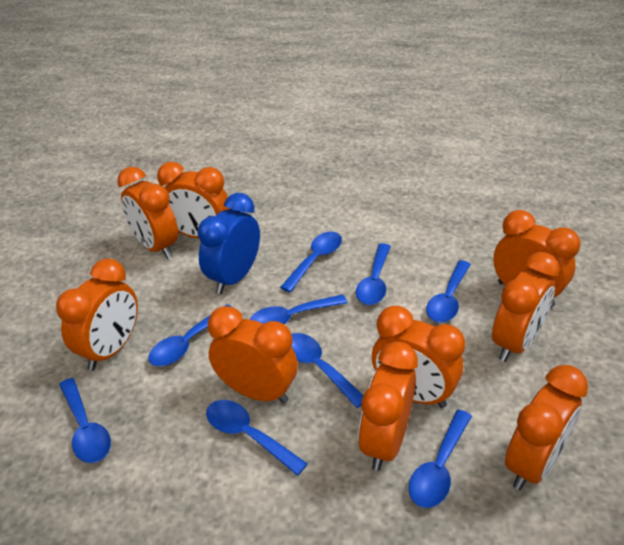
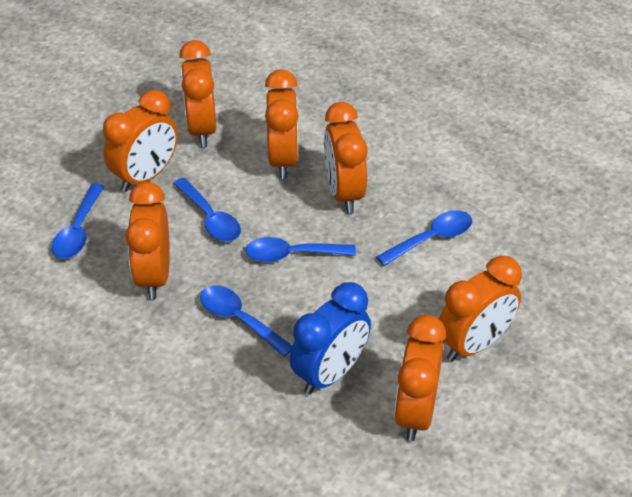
blue spoon: 9 -> 5
orange clock: 9 -> 7

